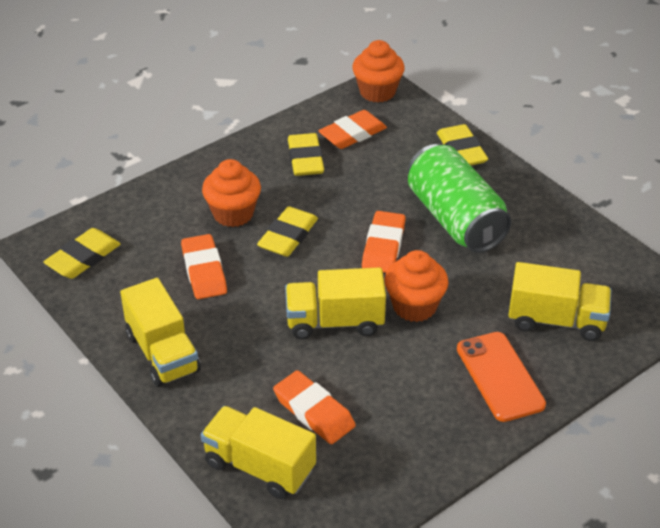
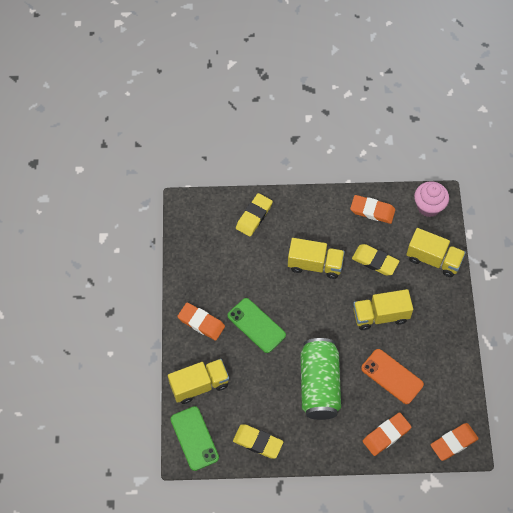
green phone: 0 -> 2
orange cupcake: 3 -> 0
pink cupcake: 0 -> 1
yellow eraser: 4 -> 3

